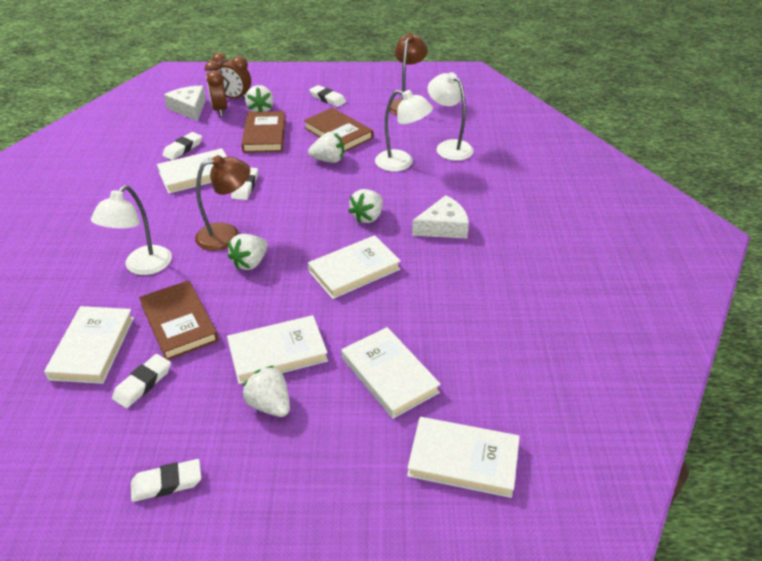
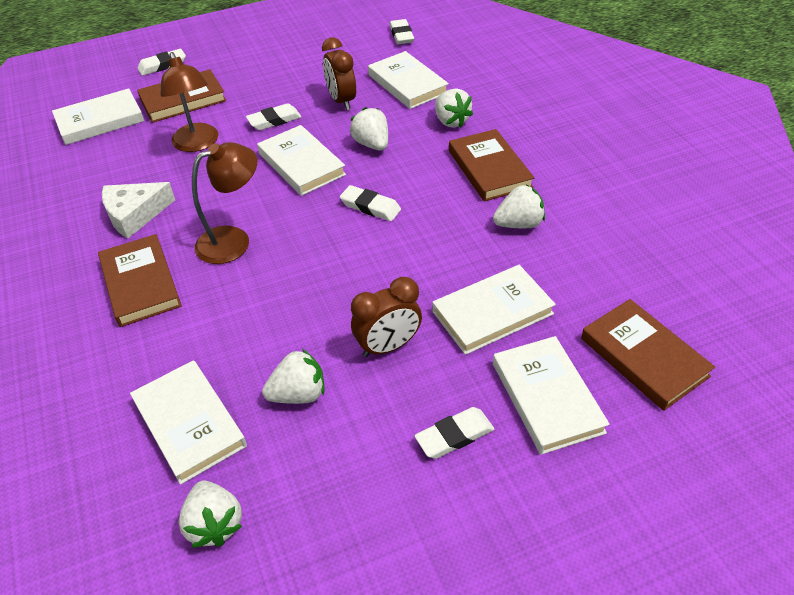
brown book: 3 -> 4
white cheese: 2 -> 1
white lamp: 3 -> 0

